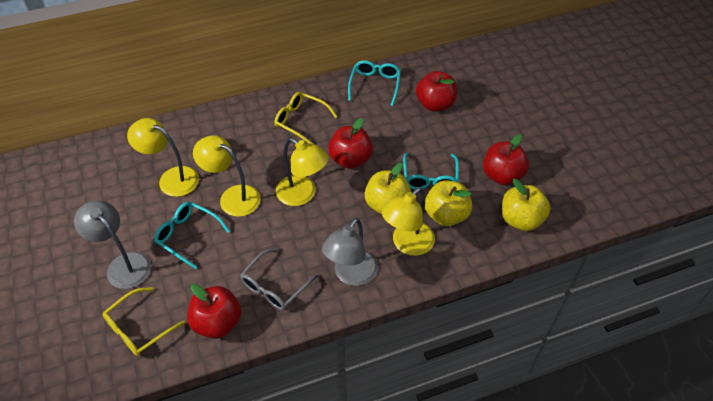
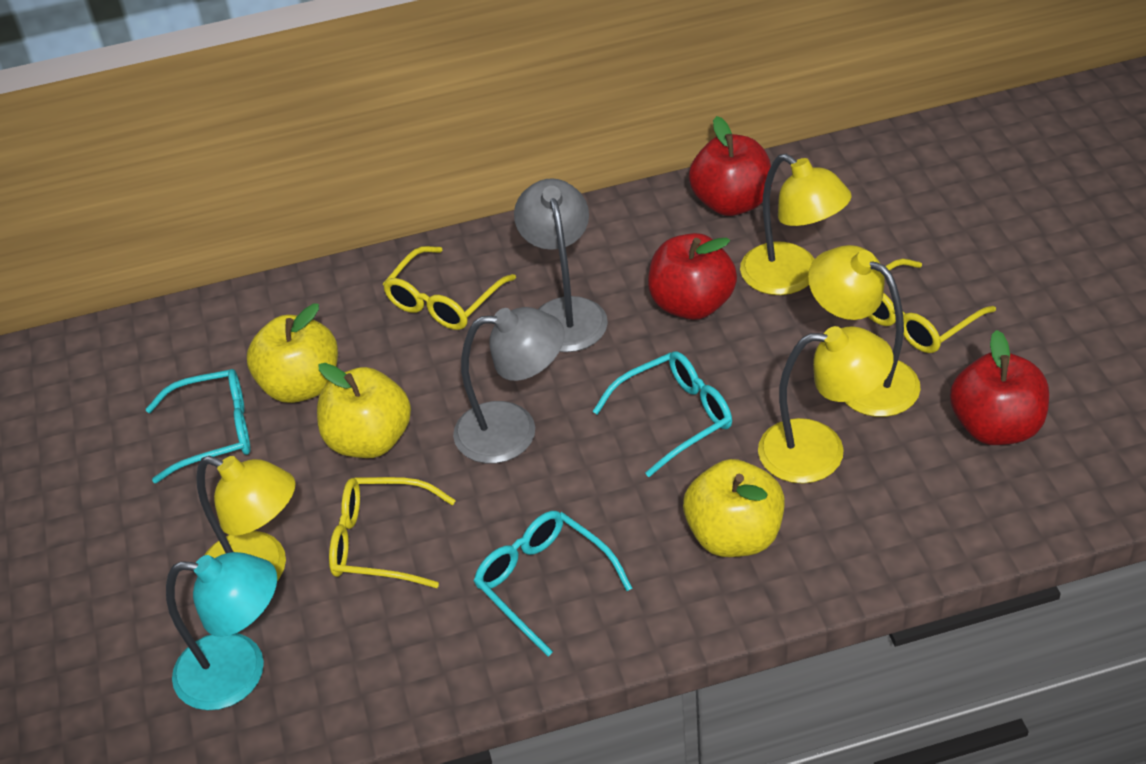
grey glasses: 1 -> 0
red apple: 4 -> 3
turquoise lamp: 0 -> 1
yellow glasses: 2 -> 3

